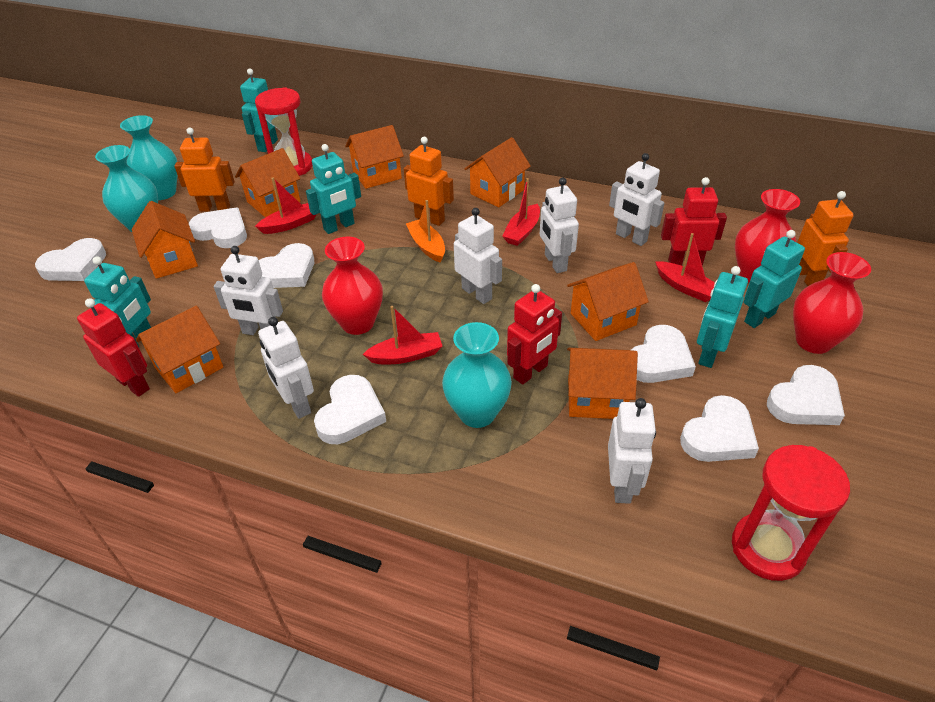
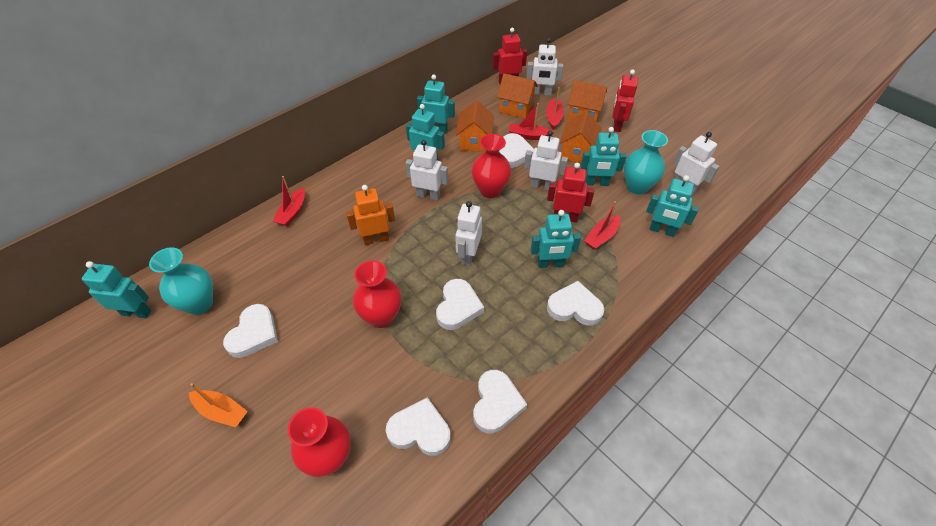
orange house: 7 -> 4
orange robot: 3 -> 1
red hourglass: 2 -> 0
turquoise robot: 5 -> 6
turquoise vase: 3 -> 2
white heart: 7 -> 6
white robot: 6 -> 5

